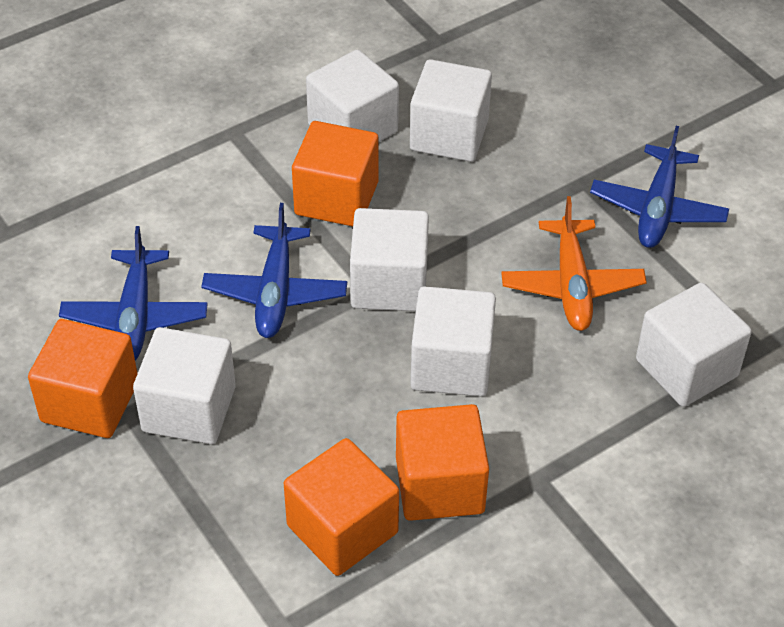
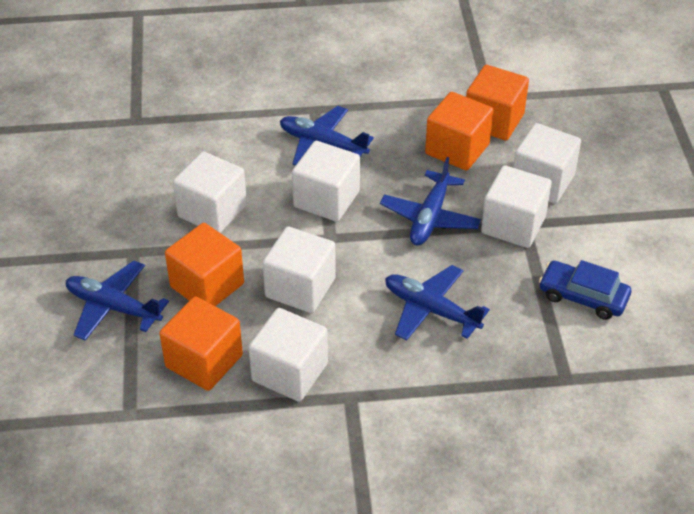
blue car: 0 -> 1
blue plane: 3 -> 4
orange plane: 1 -> 0

